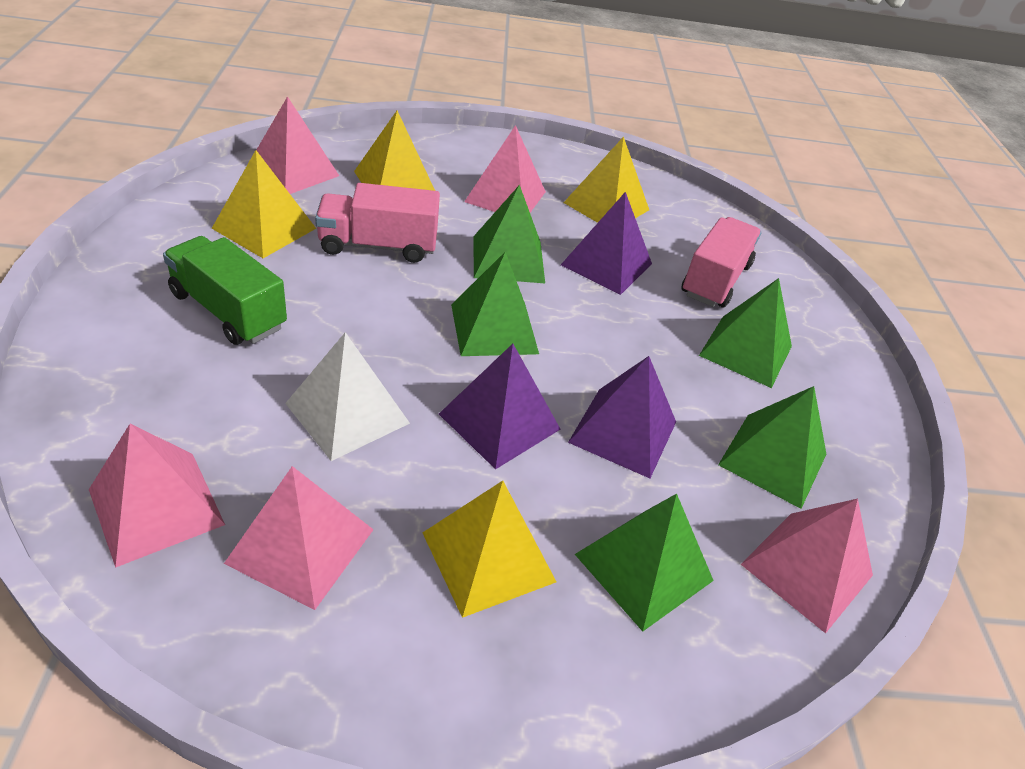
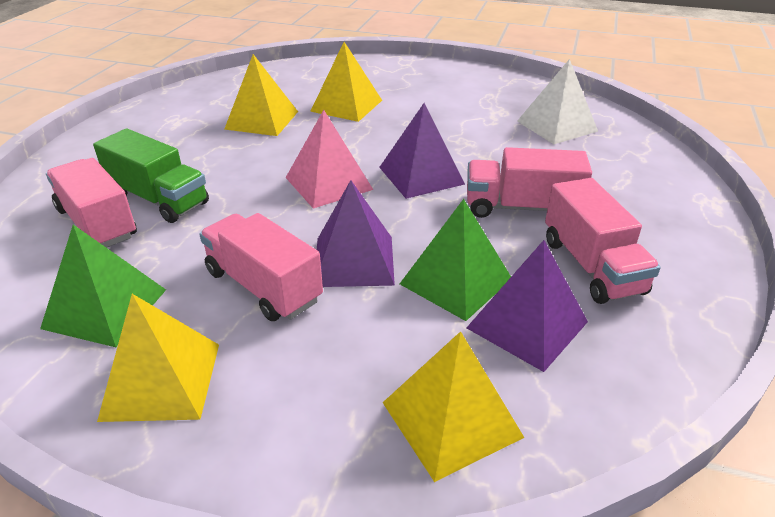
green pyramid: 5 -> 2
pink pyramid: 5 -> 1
pink truck: 2 -> 4

